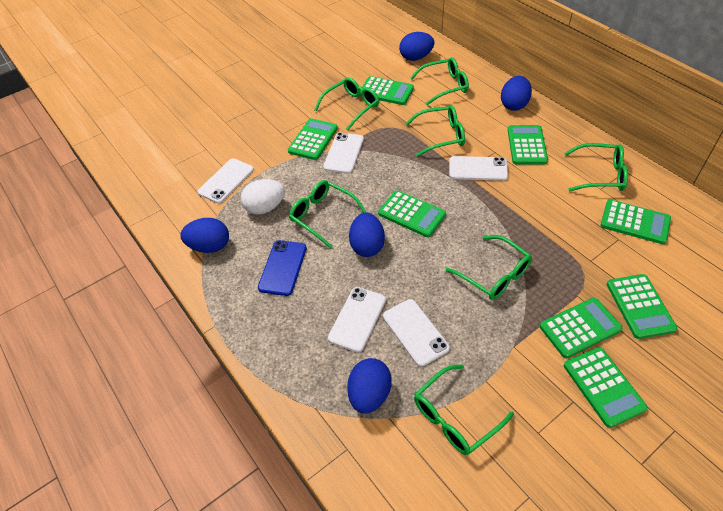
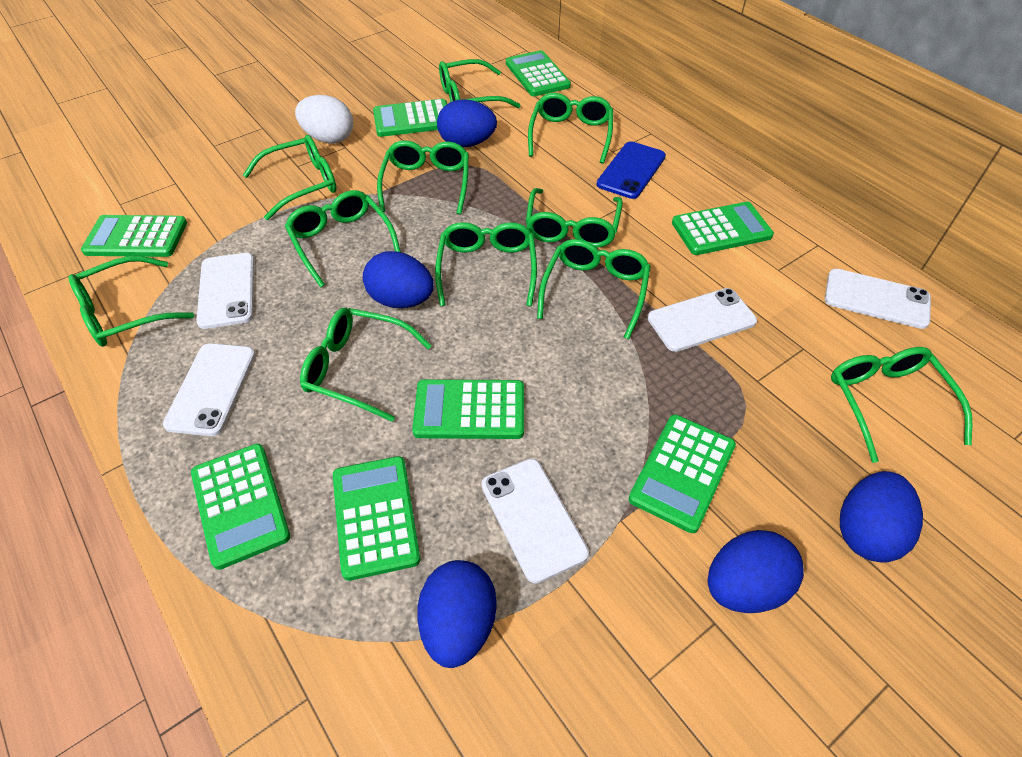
green glasses: 7 -> 11

